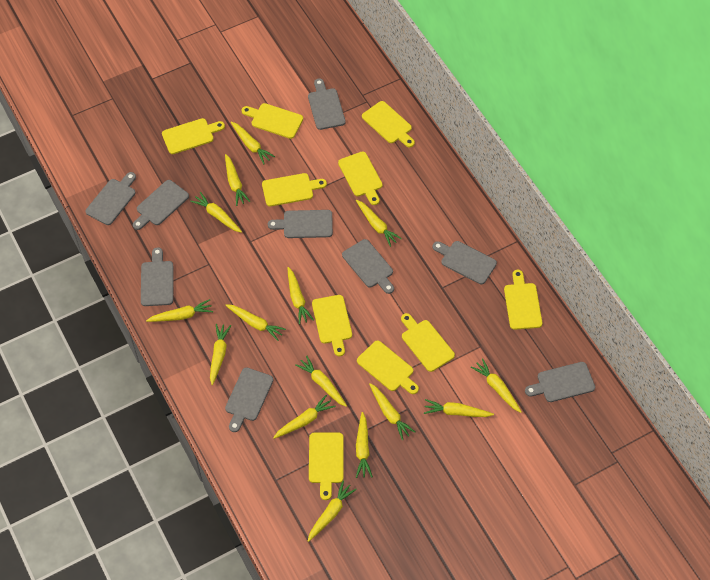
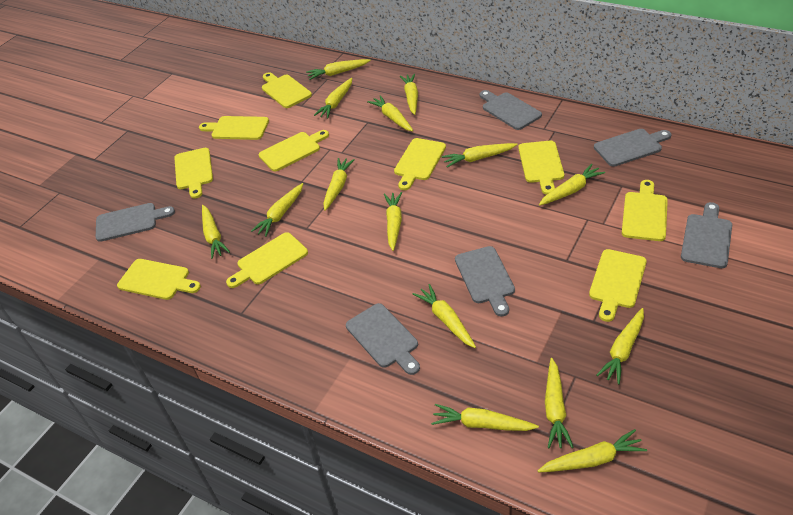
grey cutting board: 9 -> 6

